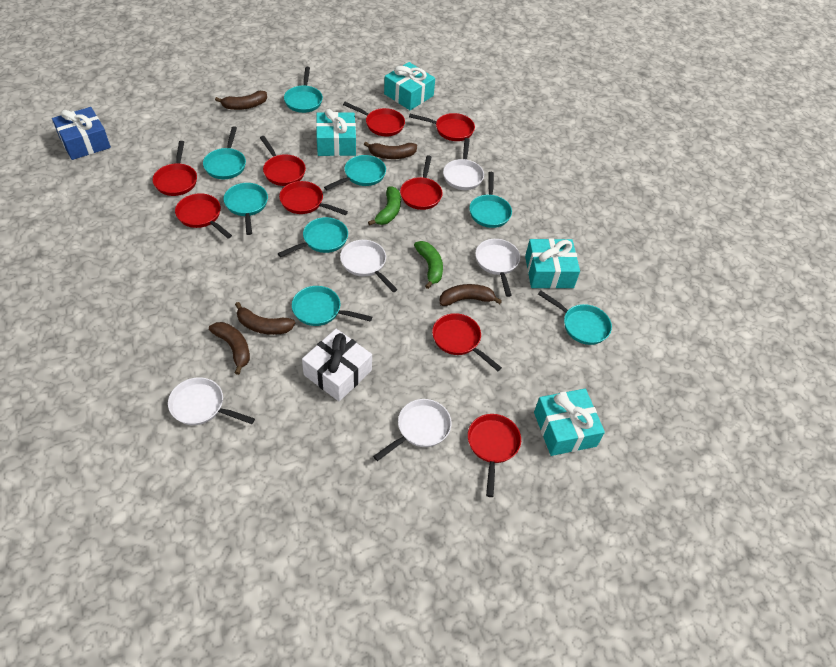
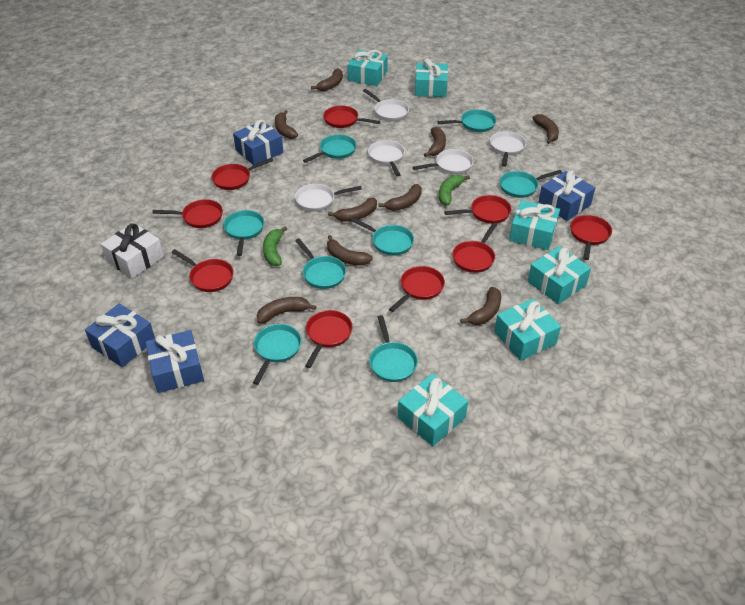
blue gift: 1 -> 4
brown banana: 5 -> 9
turquoise gift: 4 -> 6

